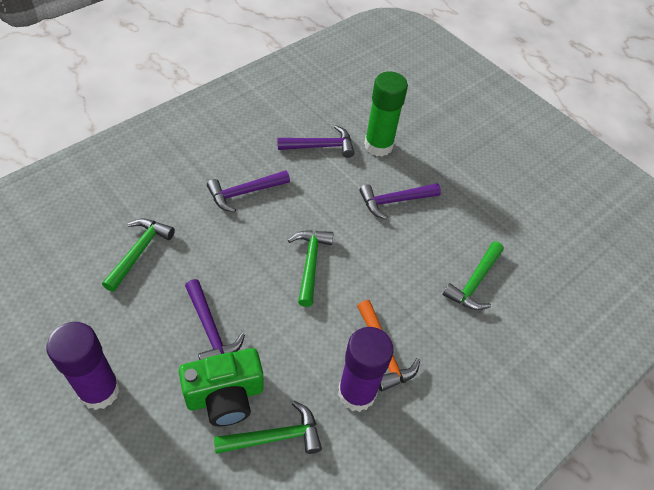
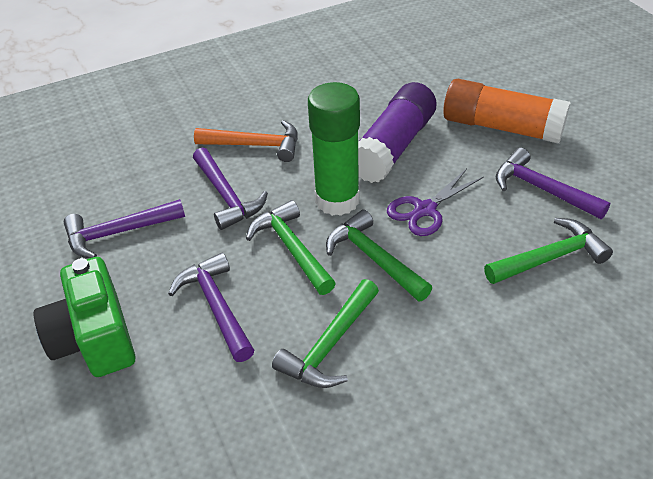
orange glue stick: 0 -> 1
purple glue stick: 2 -> 1
purple scissors: 0 -> 1

